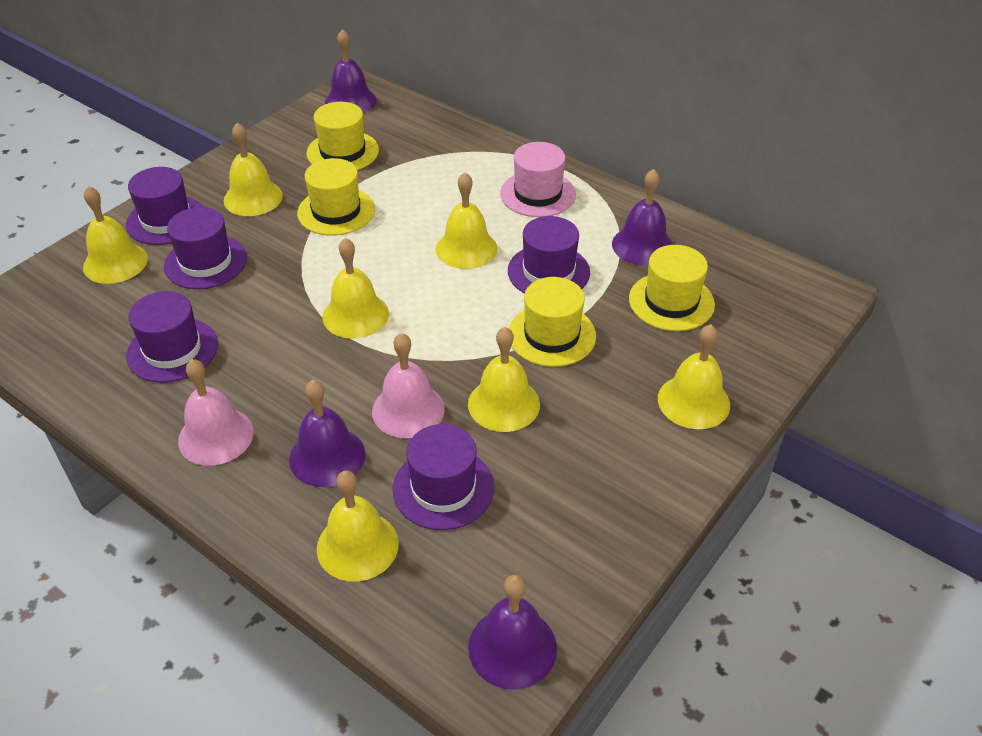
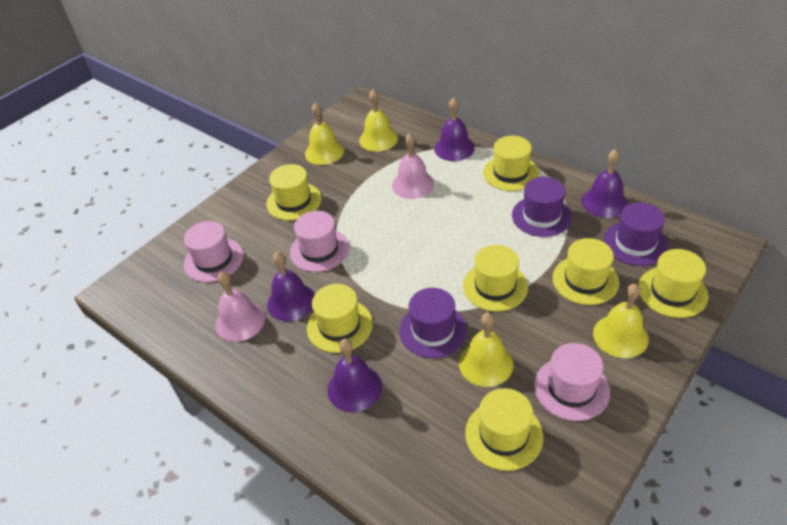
pink hat: 1 -> 3
purple hat: 5 -> 3
yellow bell: 7 -> 4
yellow hat: 4 -> 7

